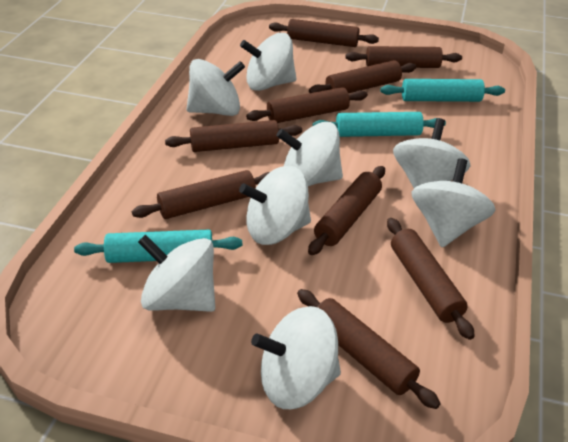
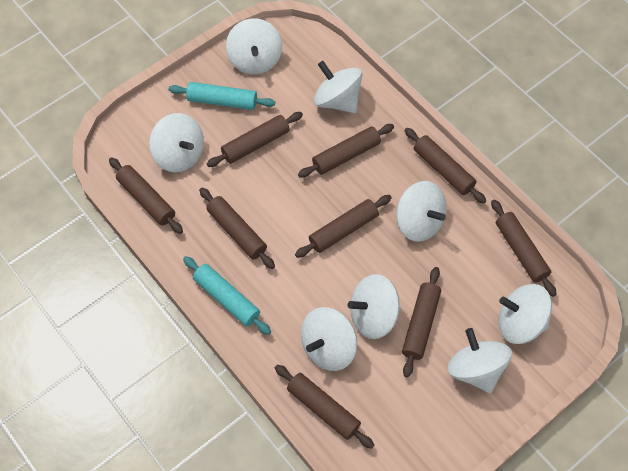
turquoise rolling pin: 3 -> 2

